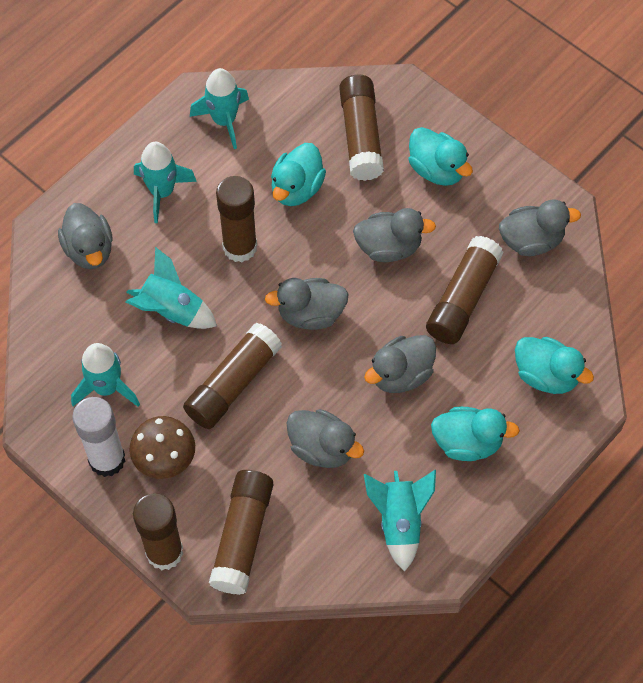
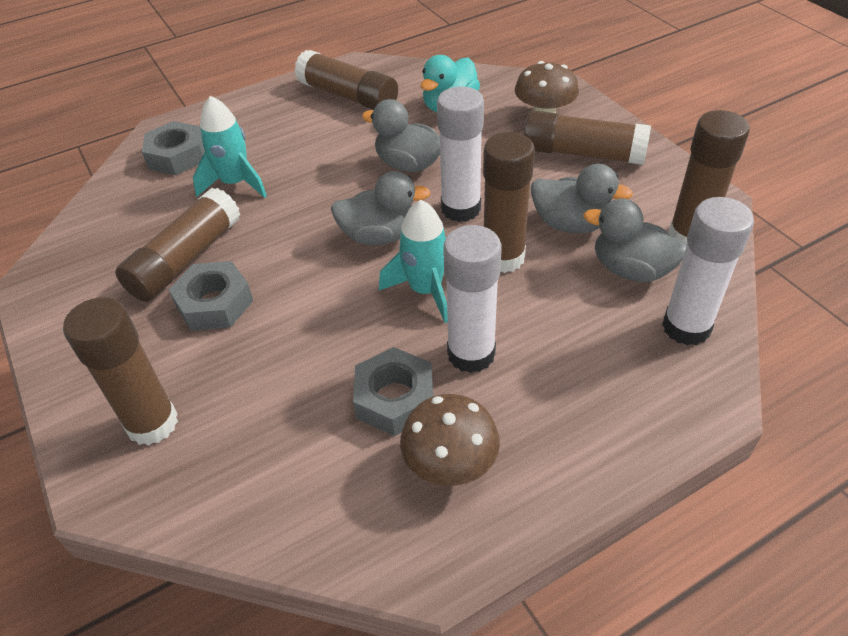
brown mushroom: 1 -> 2
grey duck: 6 -> 4
grey nut: 0 -> 3
turquoise duck: 4 -> 1
turquoise rocket: 5 -> 2
white glue stick: 1 -> 3

